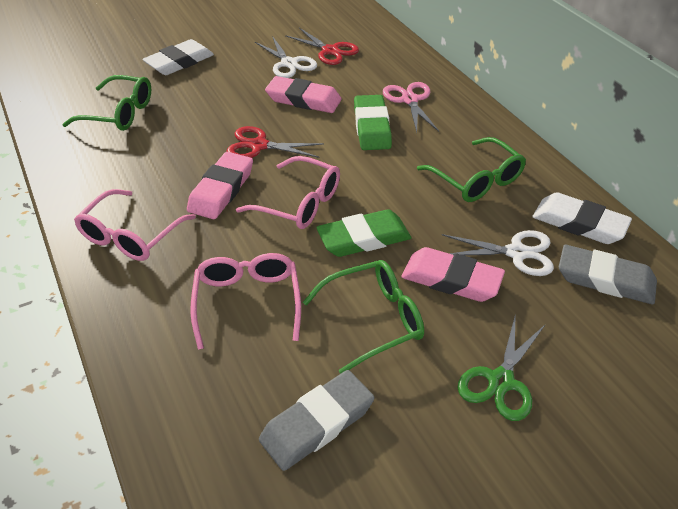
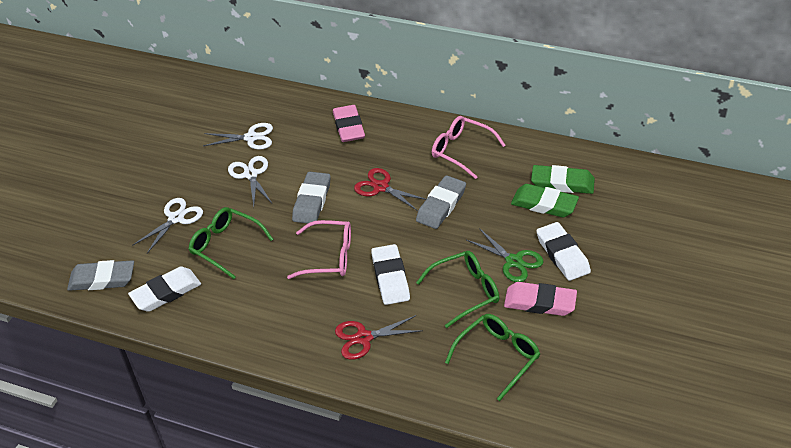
grey eraser: 2 -> 3
pink eraser: 3 -> 2
pink glasses: 3 -> 2
pink scissors: 1 -> 0
white eraser: 2 -> 3
white scissors: 2 -> 3

